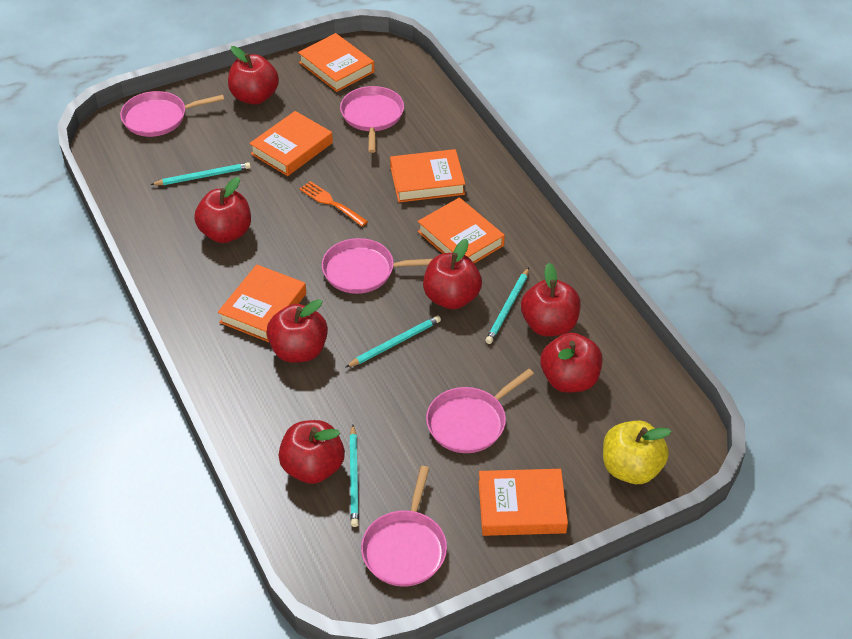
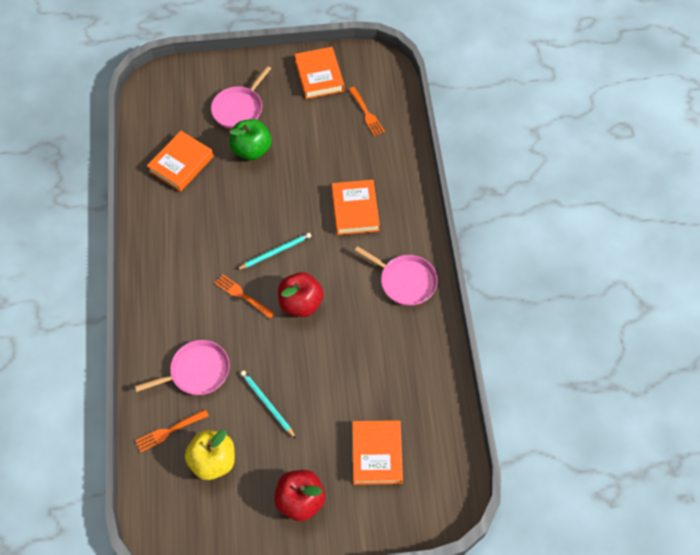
green apple: 0 -> 1
orange book: 6 -> 4
orange fork: 1 -> 3
pink pan: 5 -> 3
red apple: 7 -> 2
turquoise pencil: 4 -> 2

